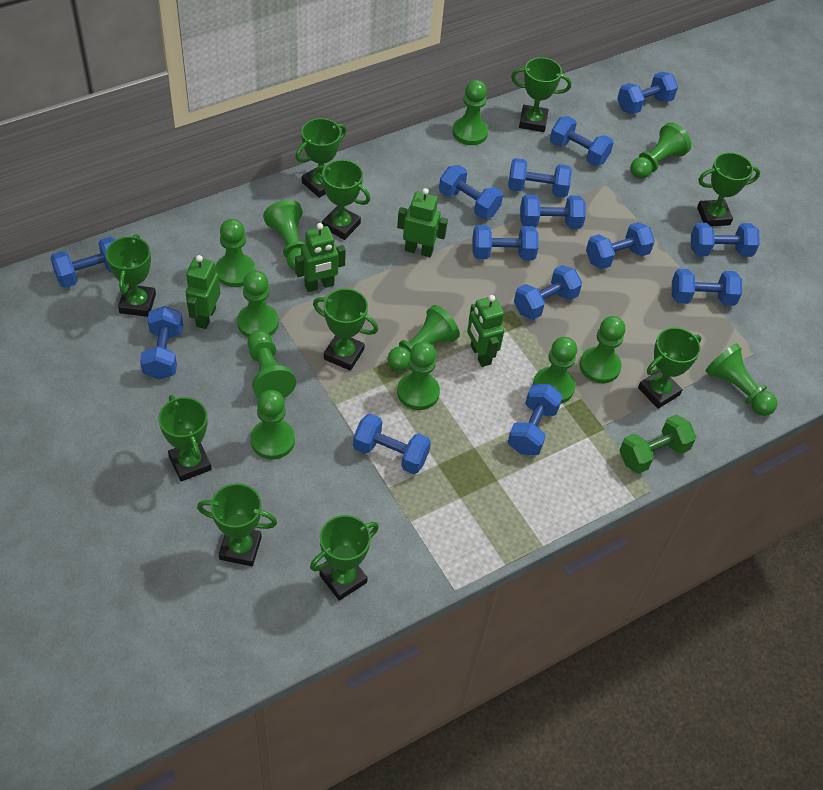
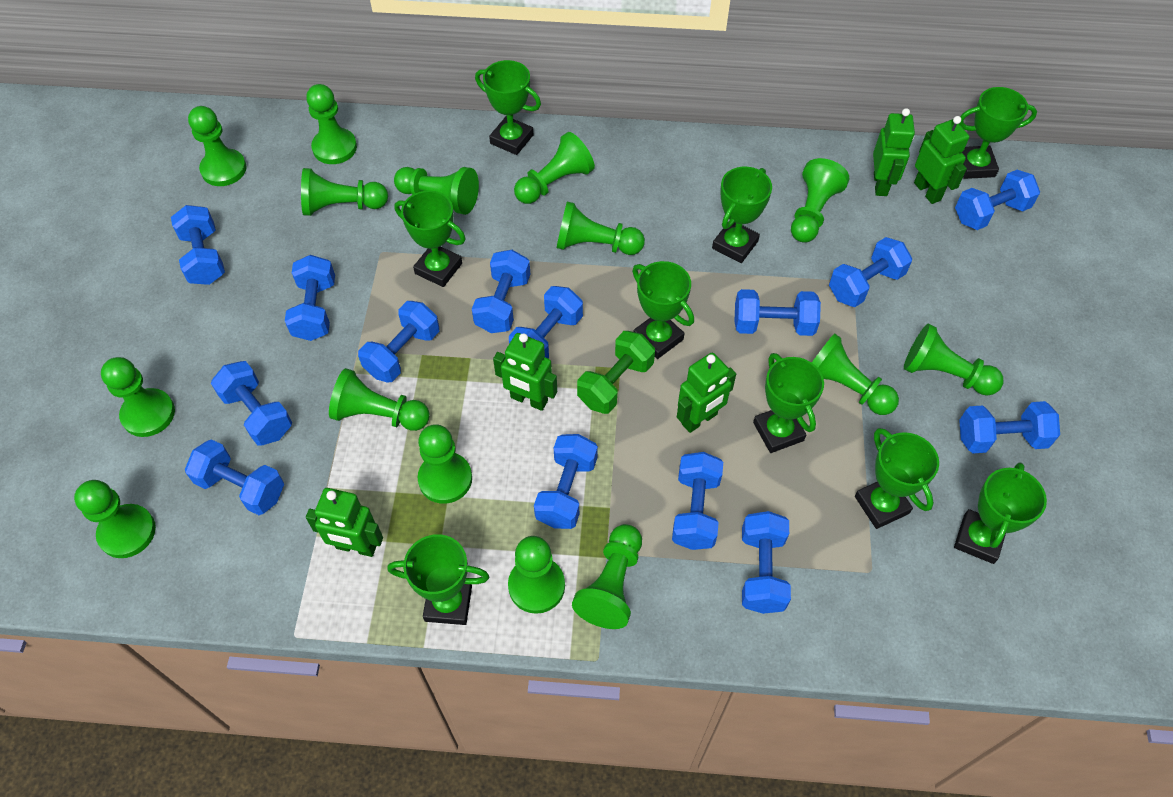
green pawn: 12 -> 15
green robot: 4 -> 5
green trophy: 10 -> 9

